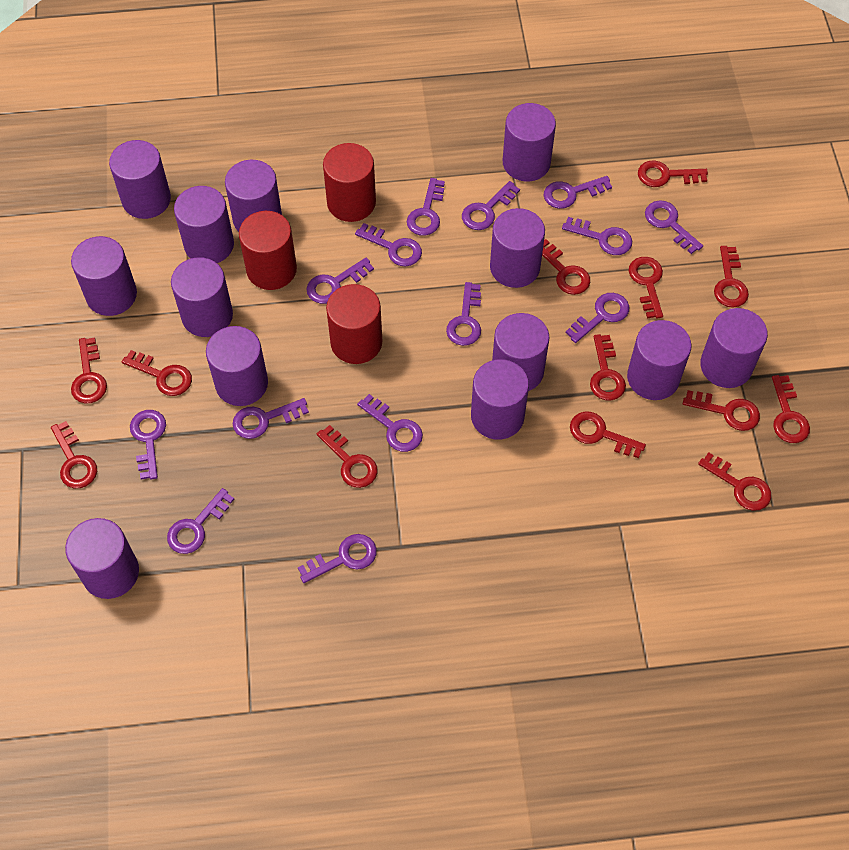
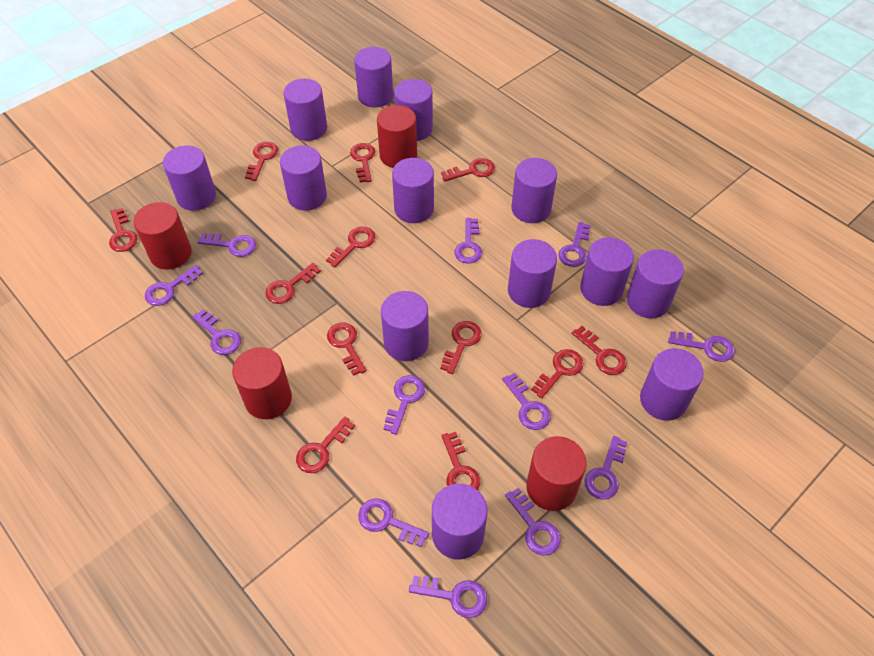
purple key: 14 -> 12
red cylinder: 3 -> 4
red key: 13 -> 12

